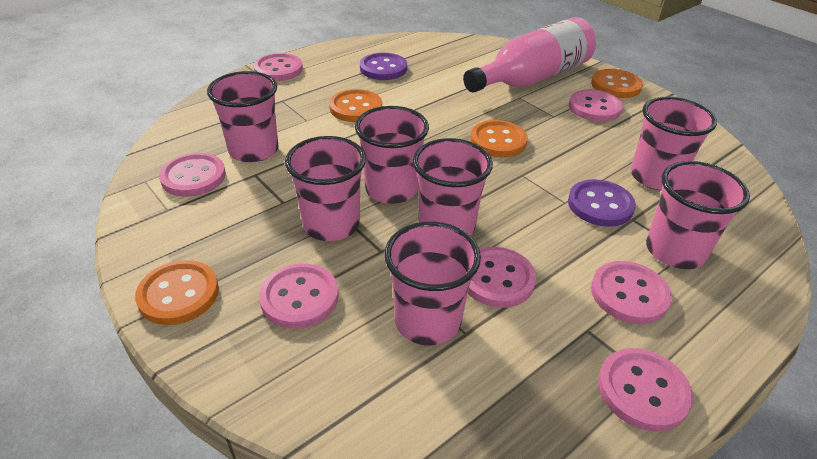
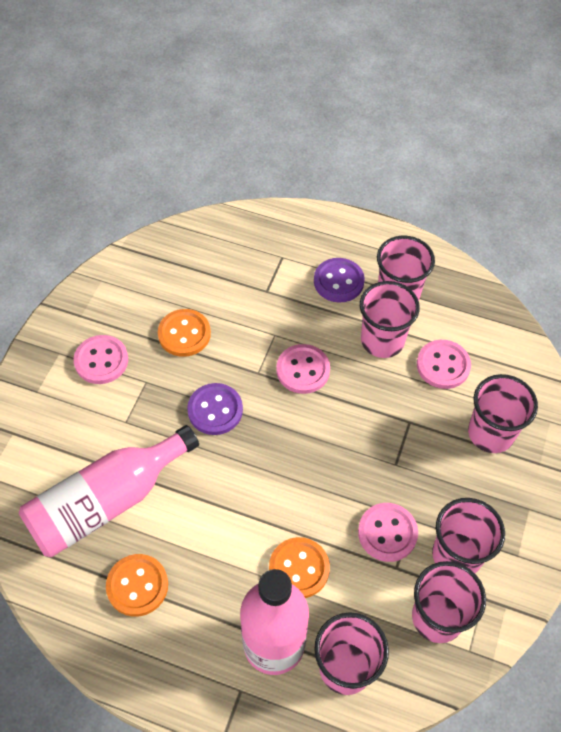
orange button: 4 -> 3
pink bottle: 1 -> 2
pink button: 7 -> 4
pink cup: 7 -> 6

